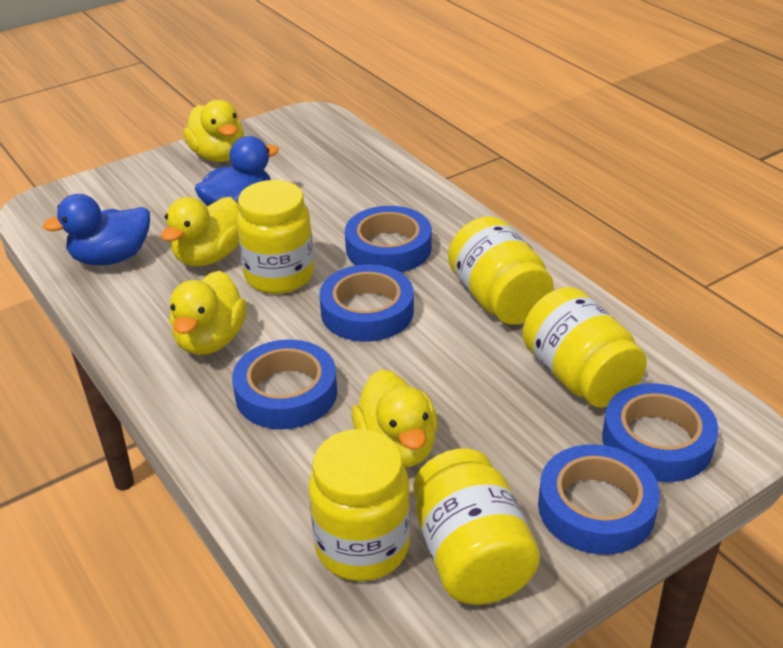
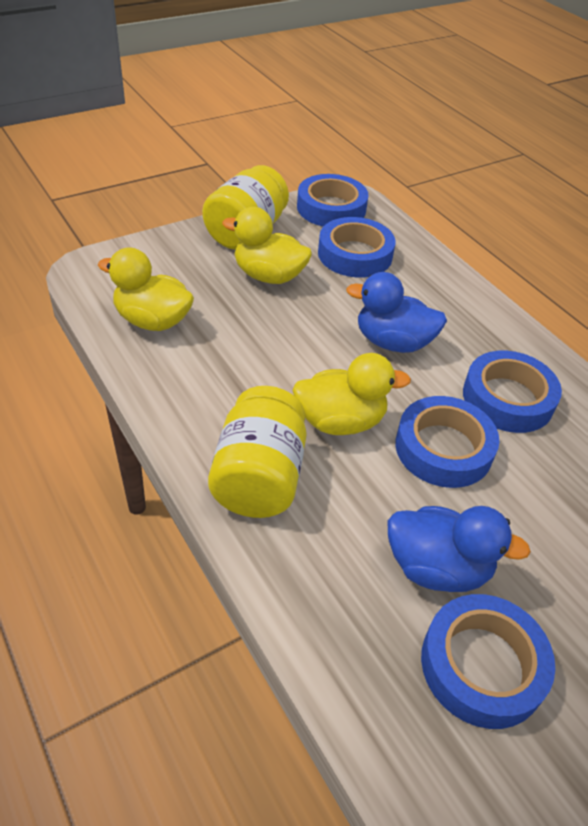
yellow duck: 4 -> 3
yellow jar: 5 -> 2

